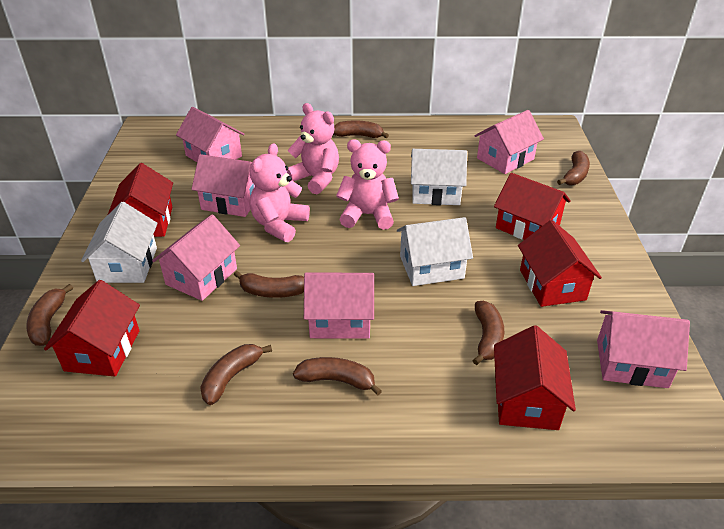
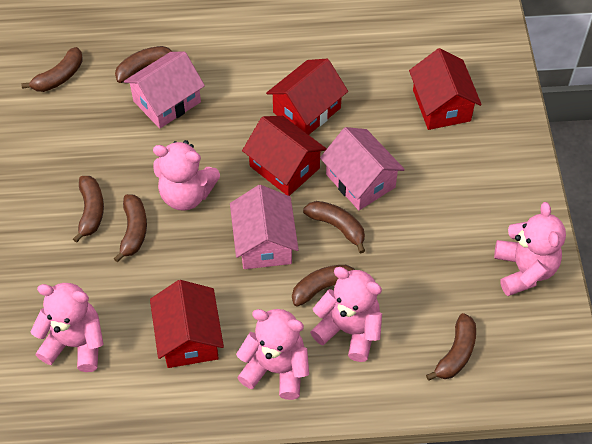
pink house: 6 -> 3
pink teddy bear: 3 -> 5
red house: 5 -> 4
white house: 3 -> 0

